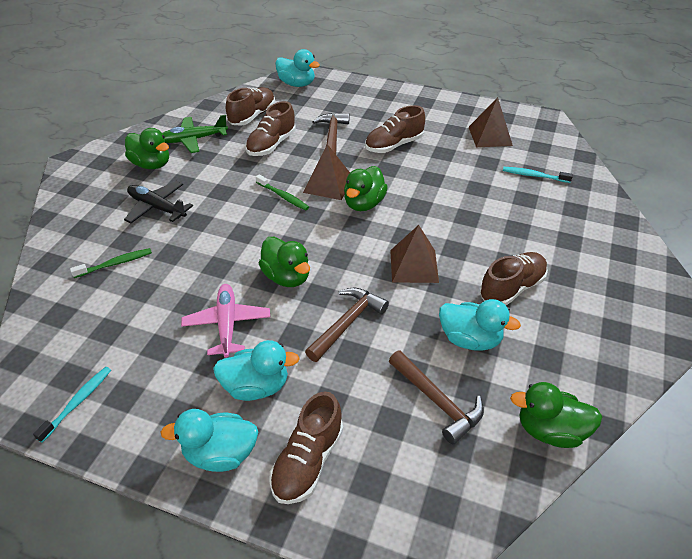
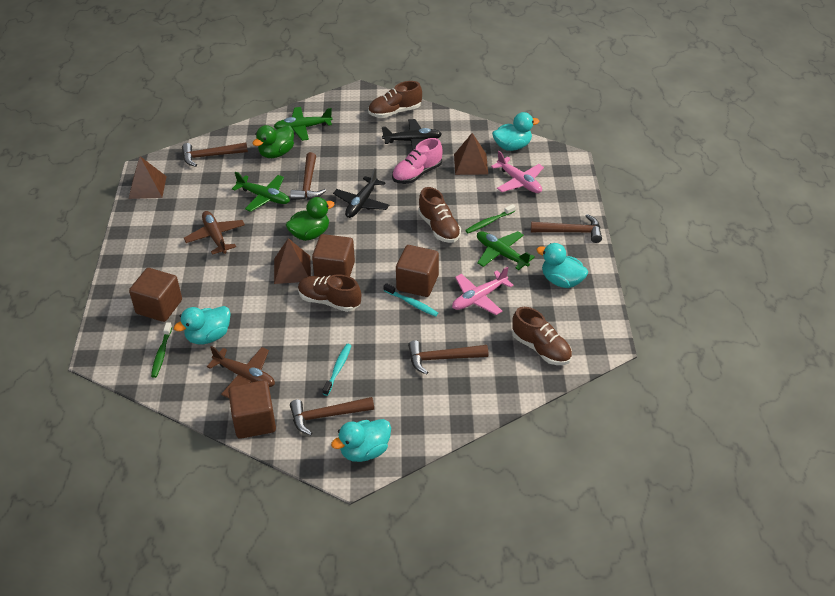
black plane: 1 -> 2
brown cube: 0 -> 4
brown hammer: 3 -> 5
brown plane: 0 -> 2
brown shoe: 5 -> 4
green duck: 4 -> 2
green plane: 1 -> 3
pink plane: 1 -> 2
pink shoe: 0 -> 1

